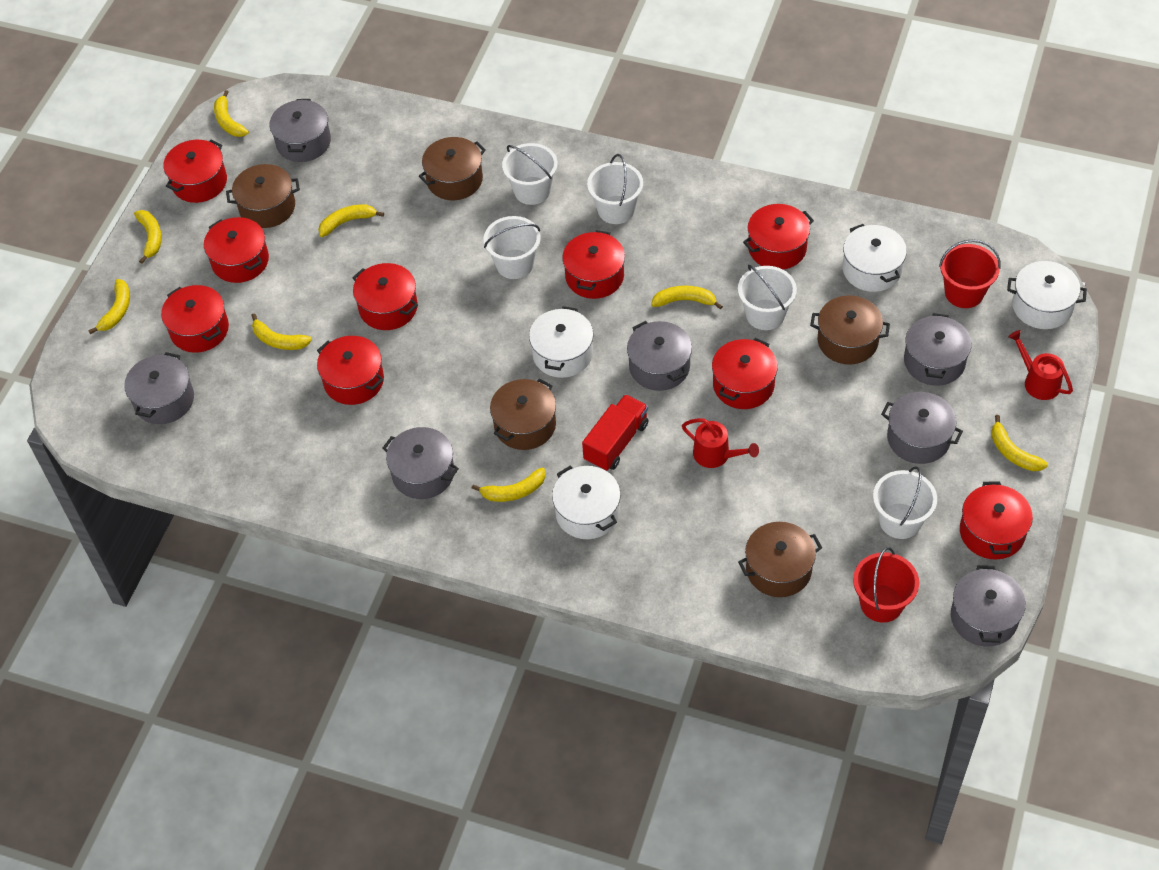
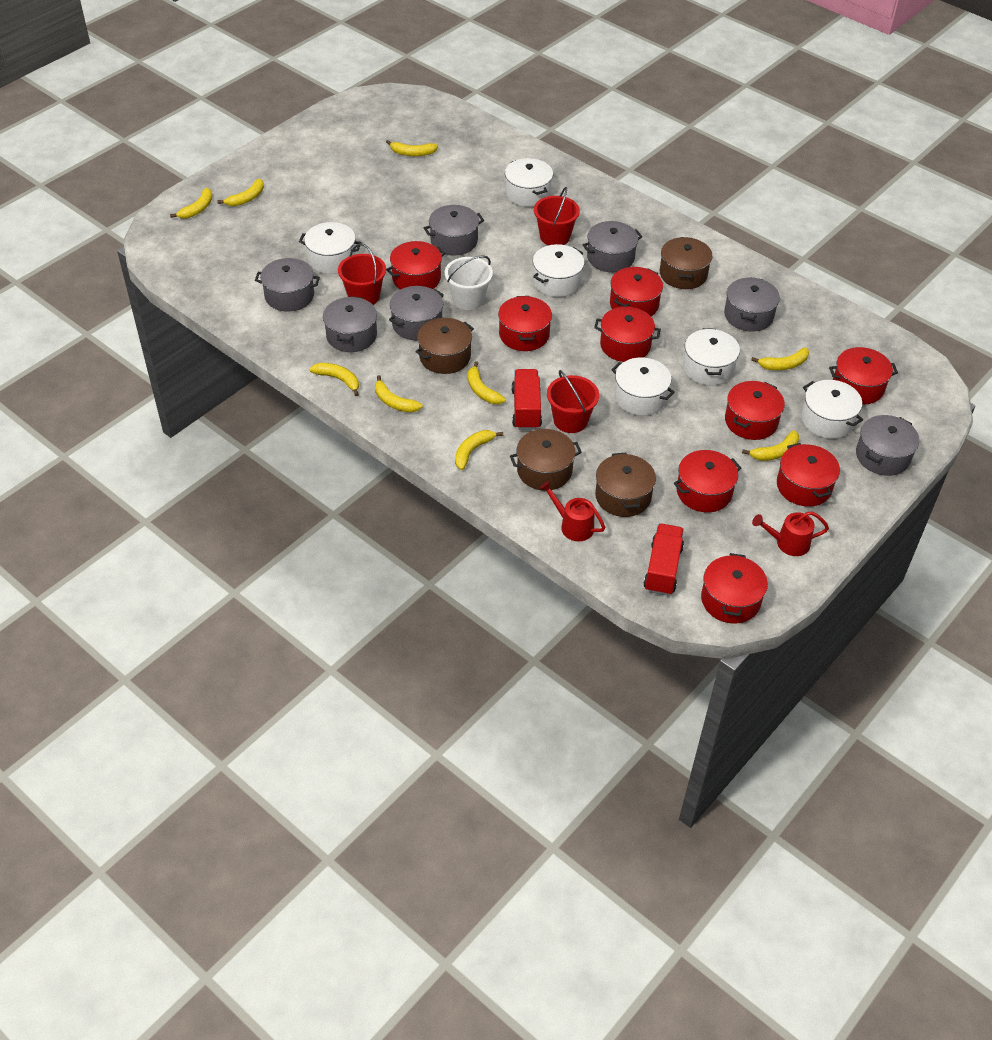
brown pot: 5 -> 4
red bucket: 2 -> 3
red truck: 1 -> 2
white bucket: 5 -> 1
white pot: 4 -> 6
yellow banana: 8 -> 9

